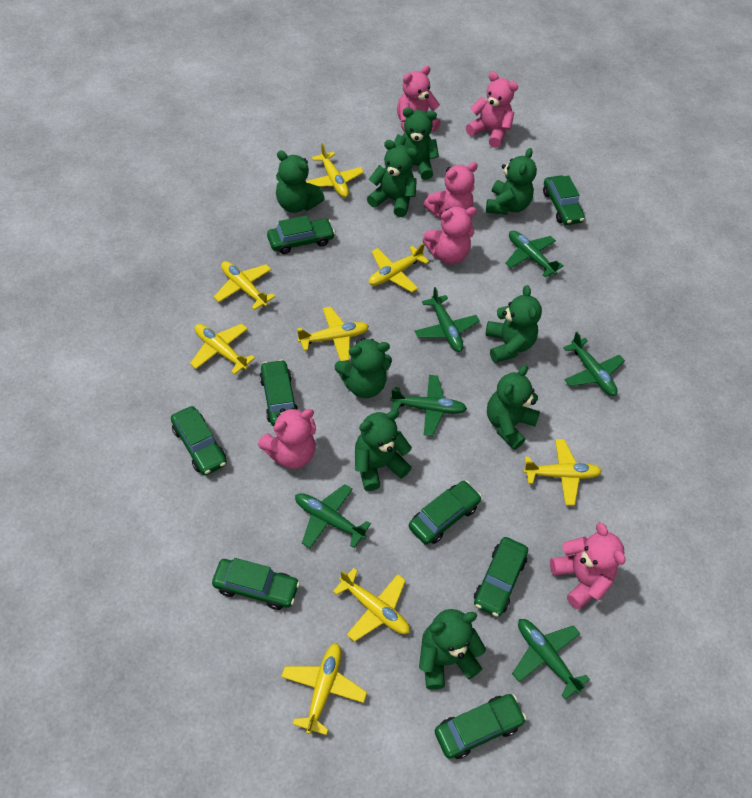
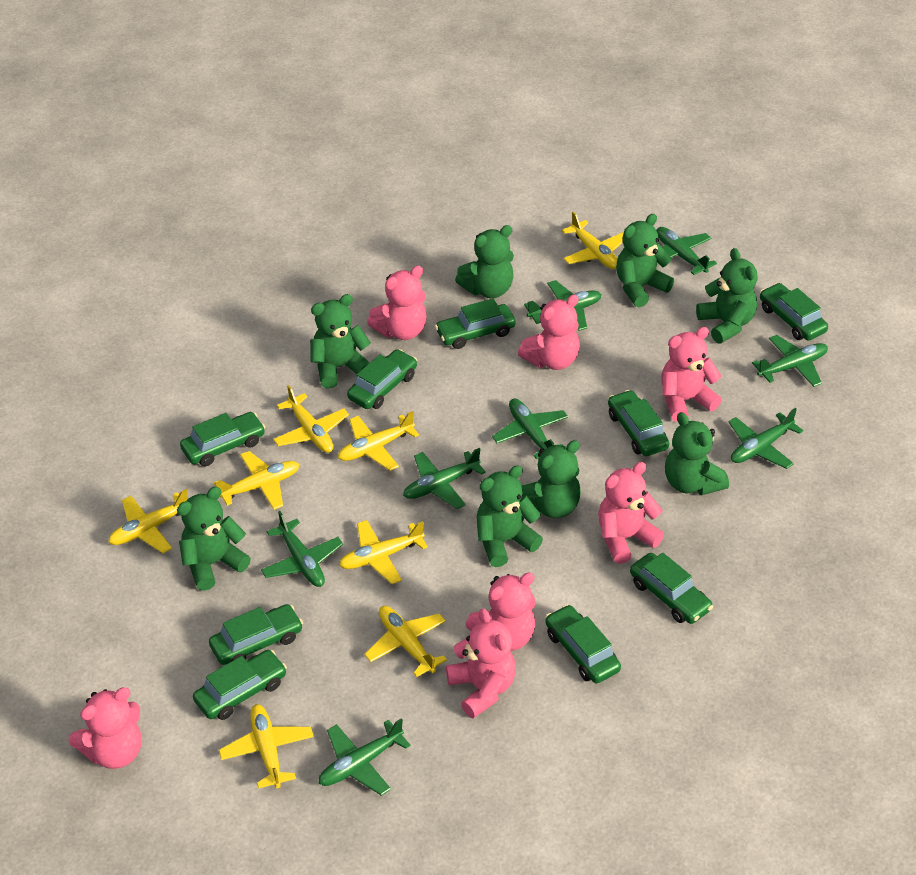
green car: 8 -> 9
green plane: 6 -> 8
green teddy bear: 9 -> 8
pink teddy bear: 6 -> 7

